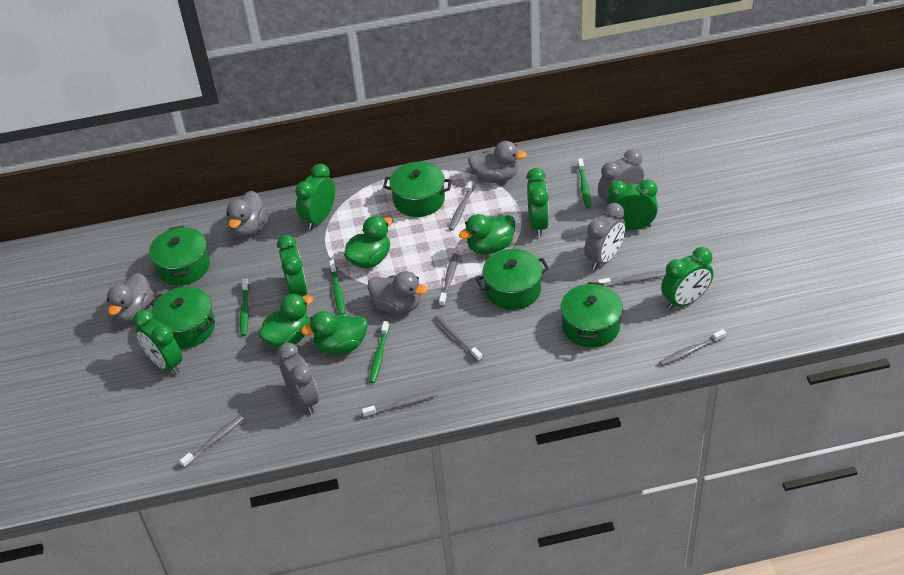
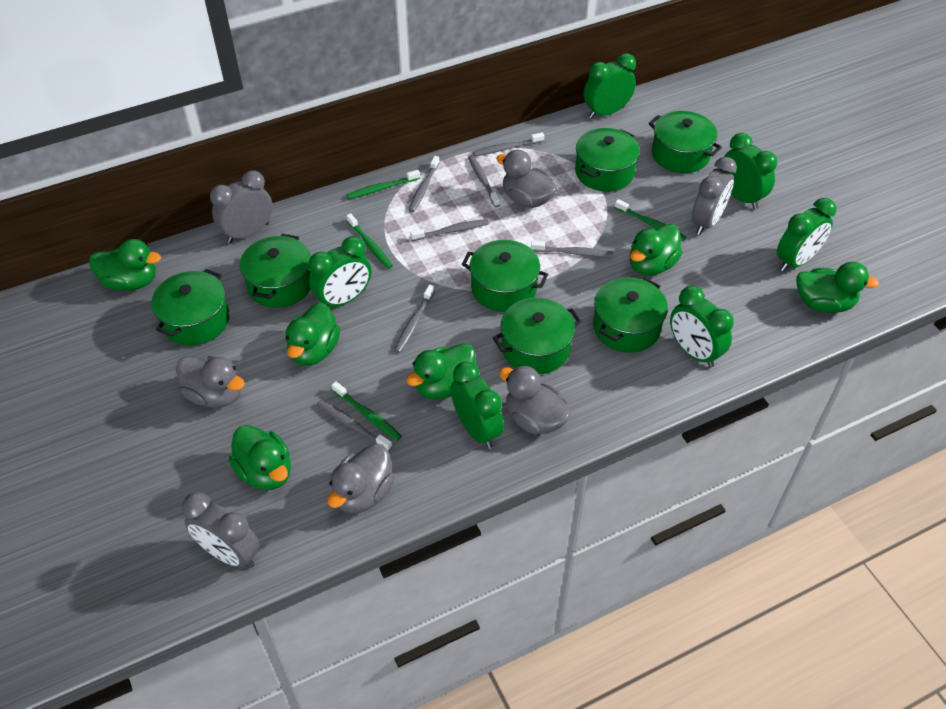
green duck: 4 -> 6
green pot: 5 -> 7

